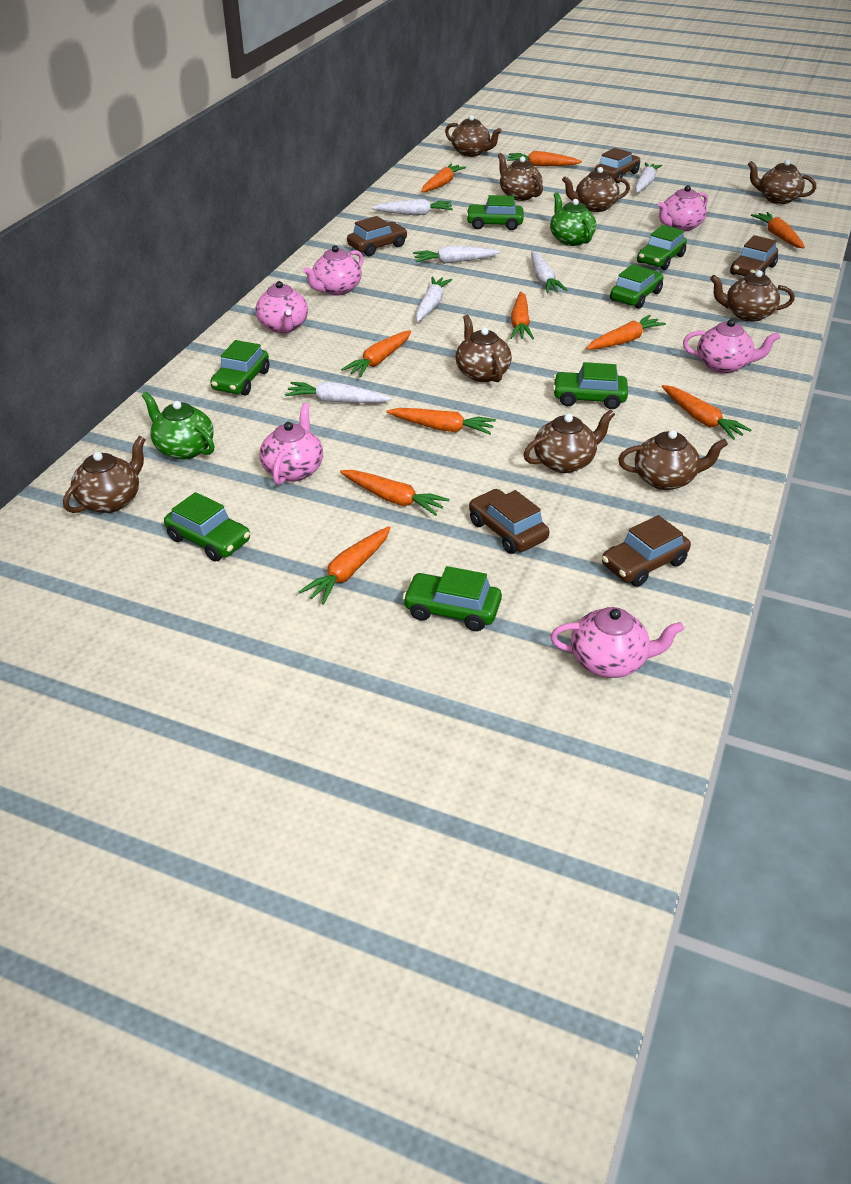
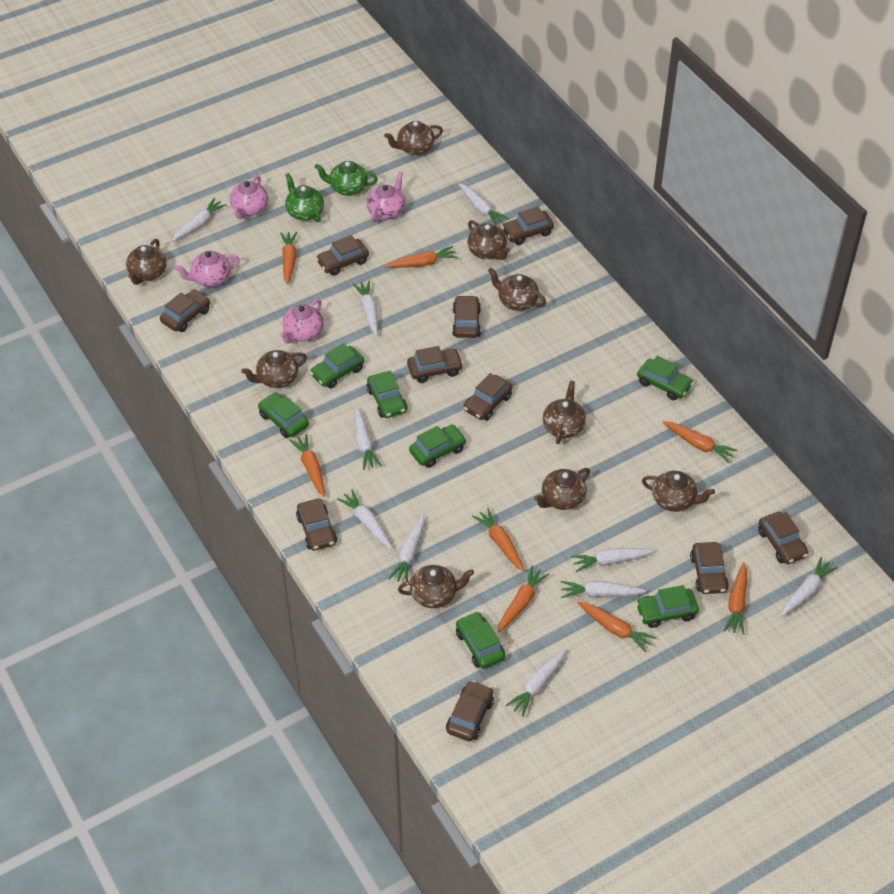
brown car: 5 -> 10
orange carrot: 10 -> 8
pink teapot: 6 -> 4
white carrot: 6 -> 10

